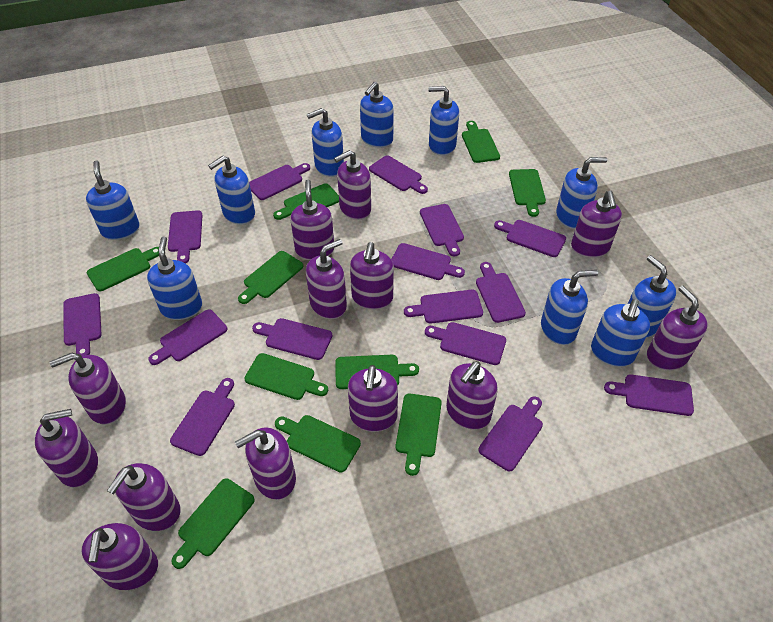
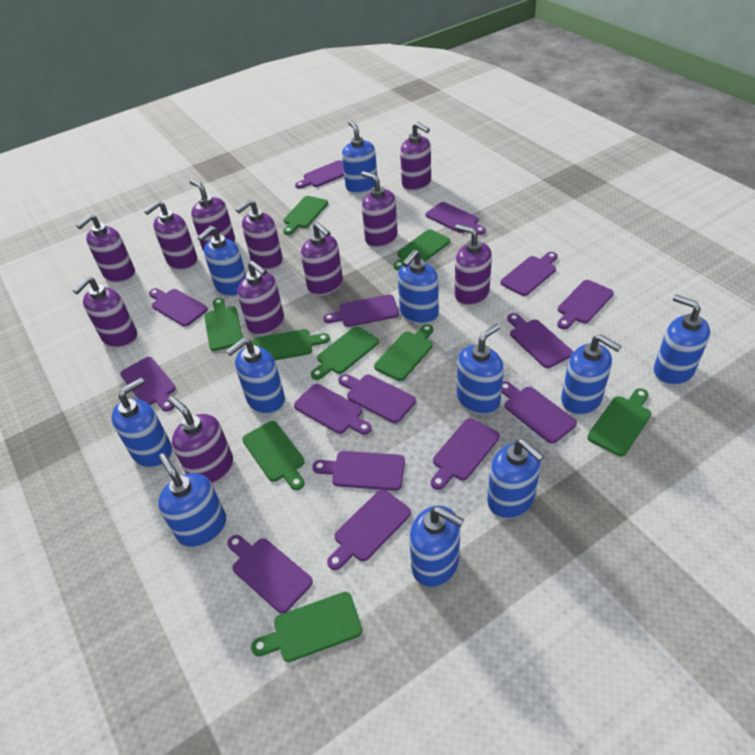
blue soap dispenser: 10 -> 11
green cutting board: 10 -> 9
purple soap dispenser: 13 -> 11

